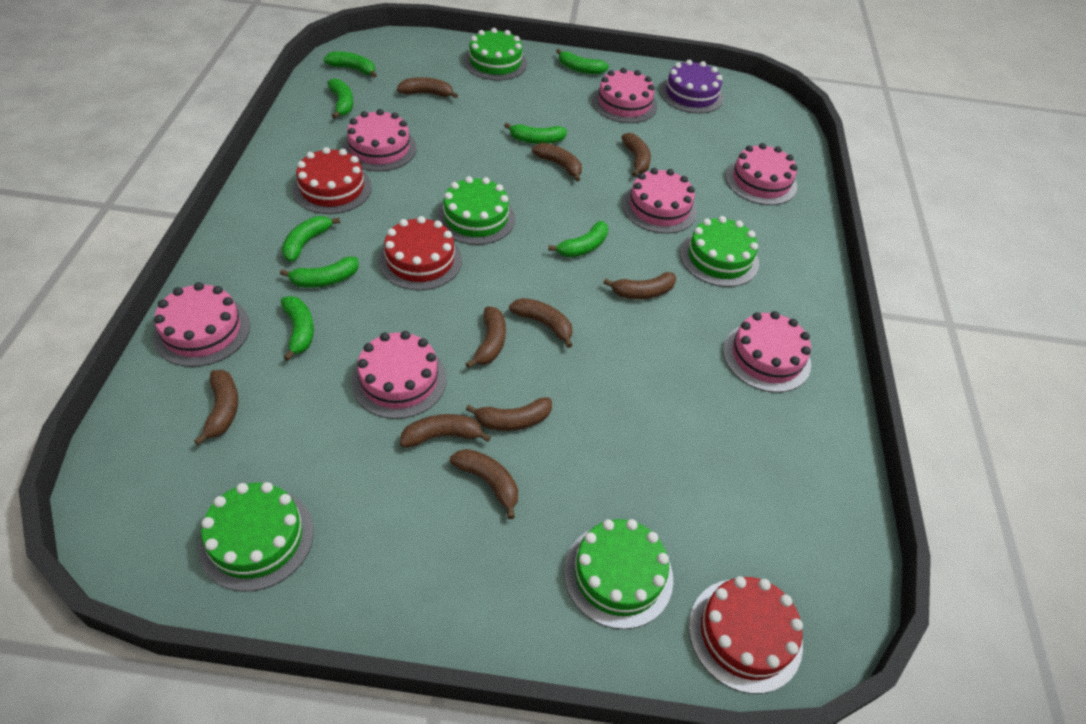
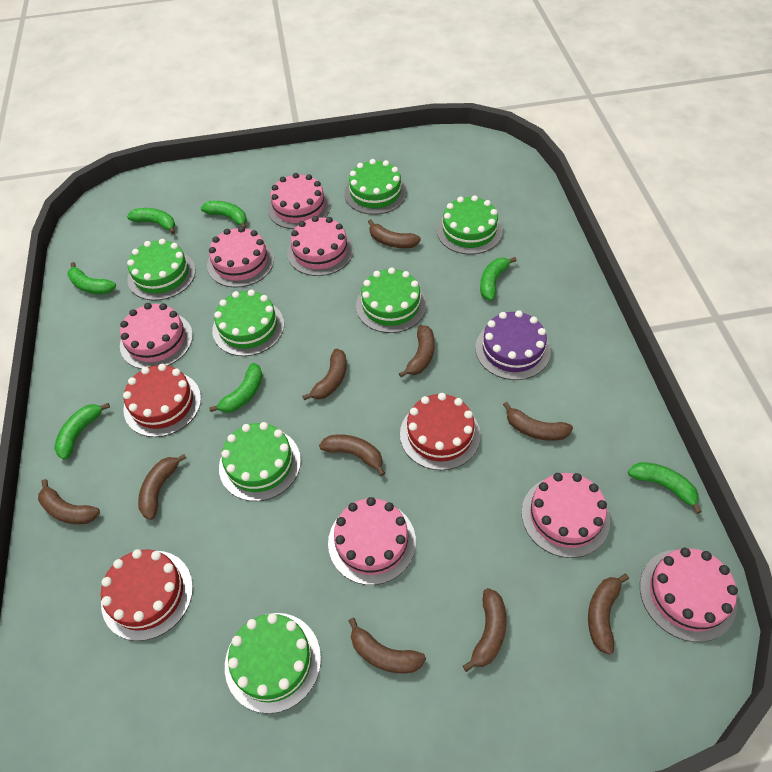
green banana: 8 -> 7
green cake: 5 -> 7

